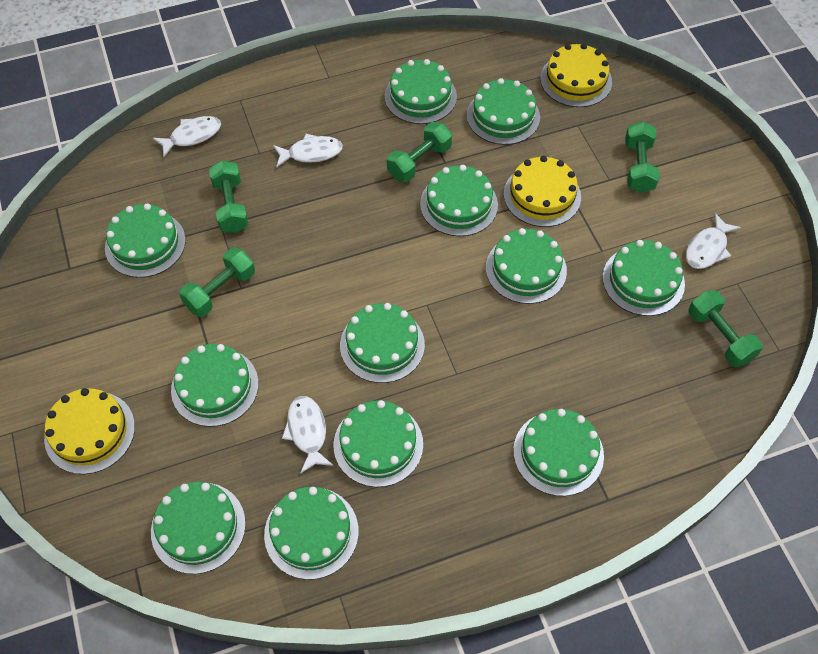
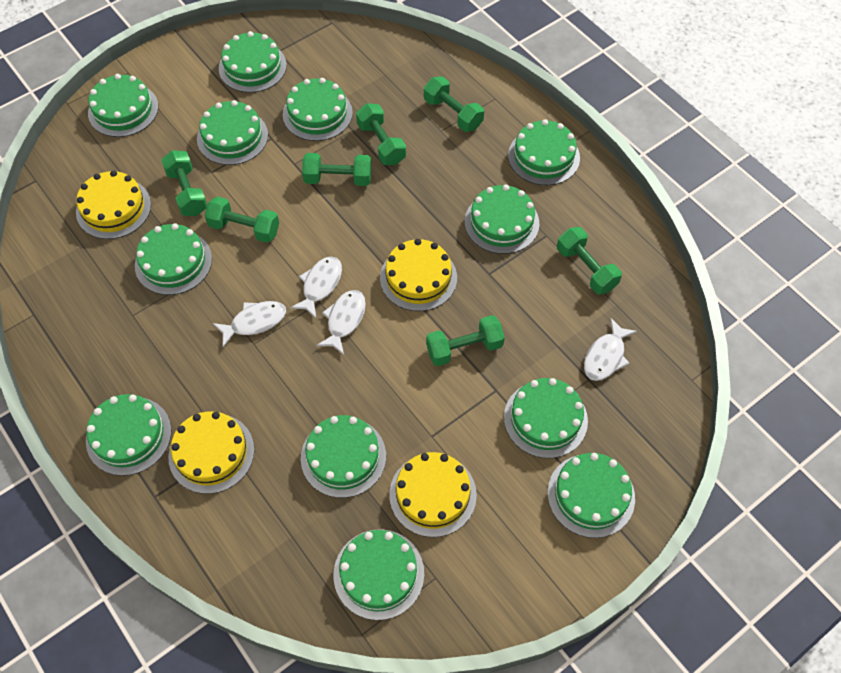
green dumbbell: 5 -> 7
yellow cake: 3 -> 4

